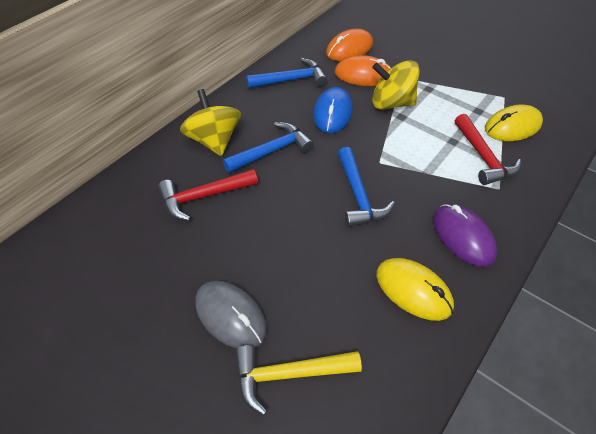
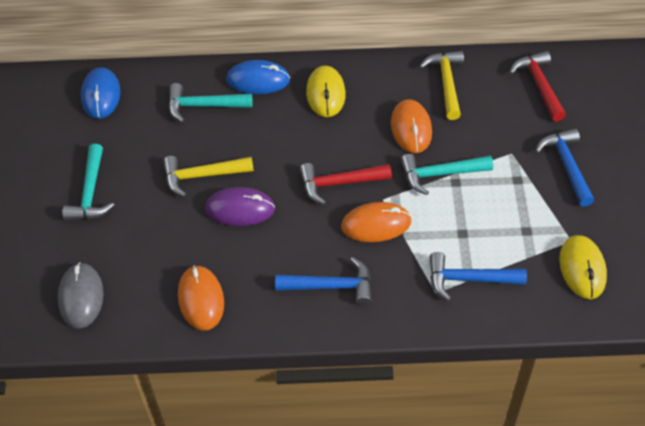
blue mouse: 1 -> 2
orange mouse: 2 -> 3
turquoise hammer: 0 -> 3
yellow hammer: 1 -> 2
yellow spinning top: 2 -> 0

